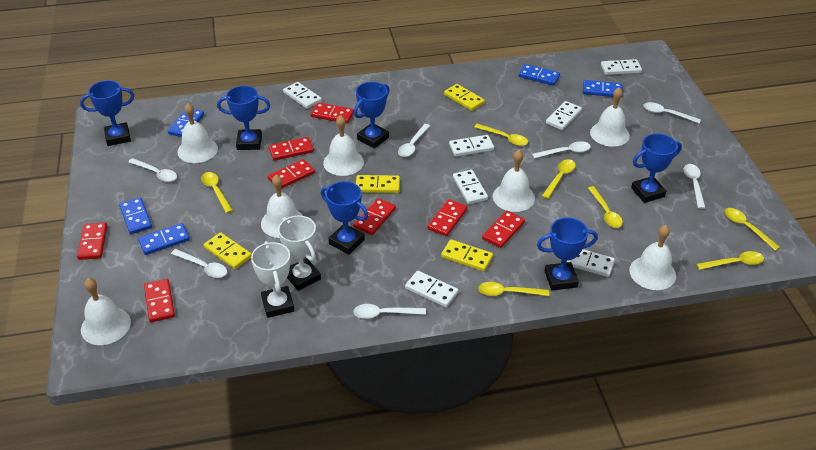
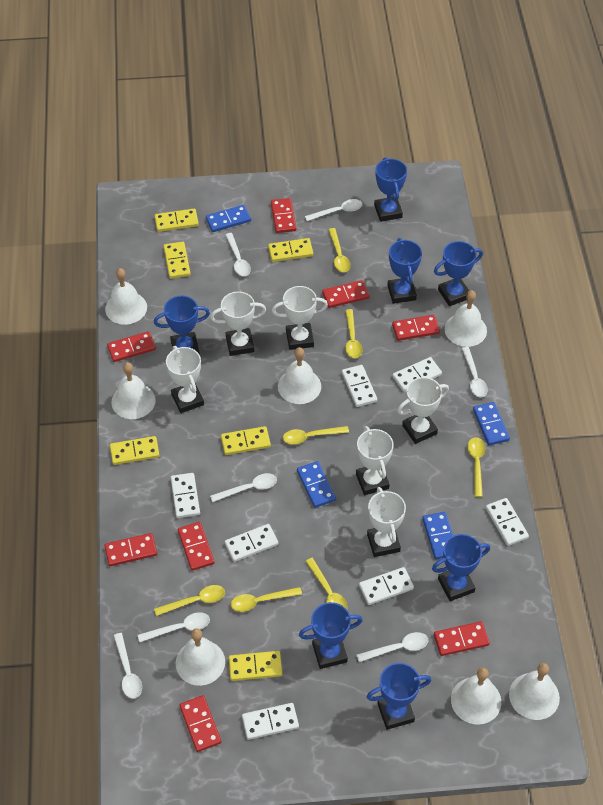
blue domino: 5 -> 4
blue trophy: 6 -> 7
white trophy: 2 -> 6
yellow domino: 4 -> 6

